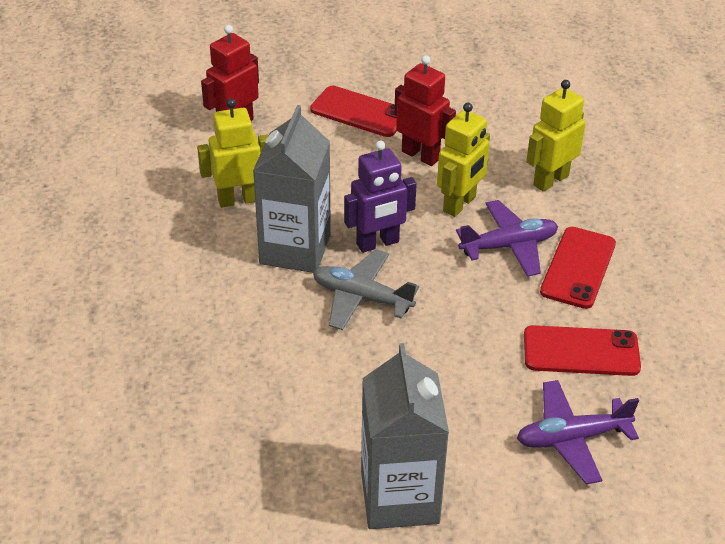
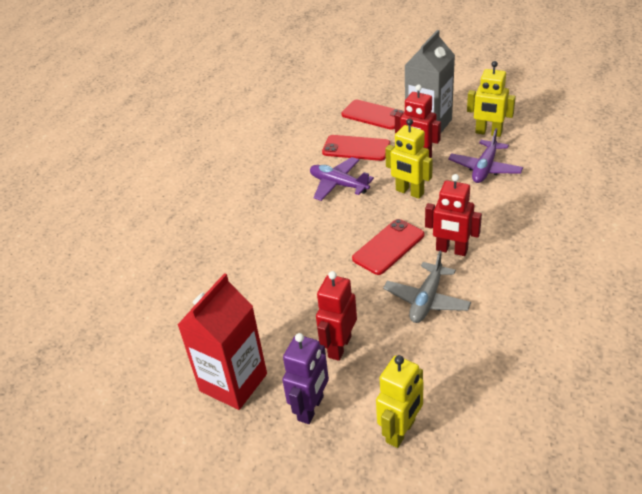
grey carton: 2 -> 1
red carton: 0 -> 1
red robot: 2 -> 3

